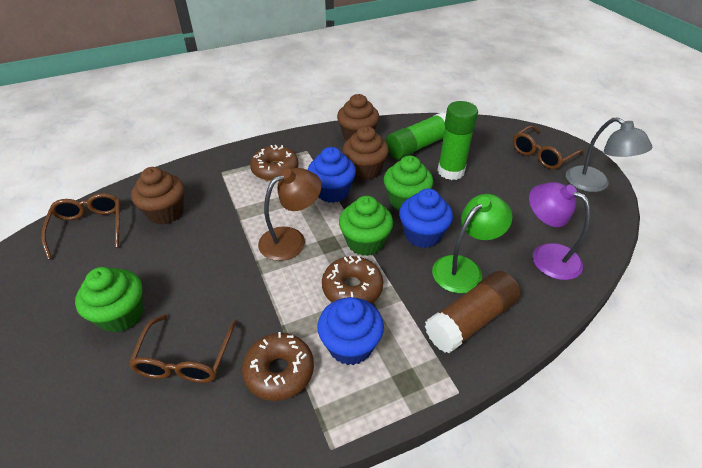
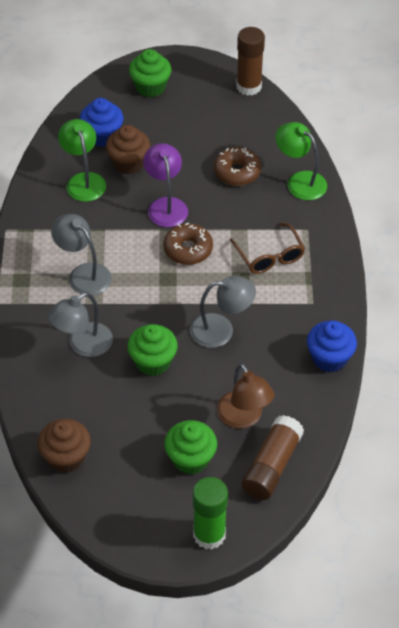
blue cupcake: 3 -> 2
brown cupcake: 3 -> 2
brown donut: 3 -> 2
brown glasses: 3 -> 1
brown glue stick: 1 -> 2
green glue stick: 2 -> 1
green lamp: 1 -> 2
grey lamp: 1 -> 3

